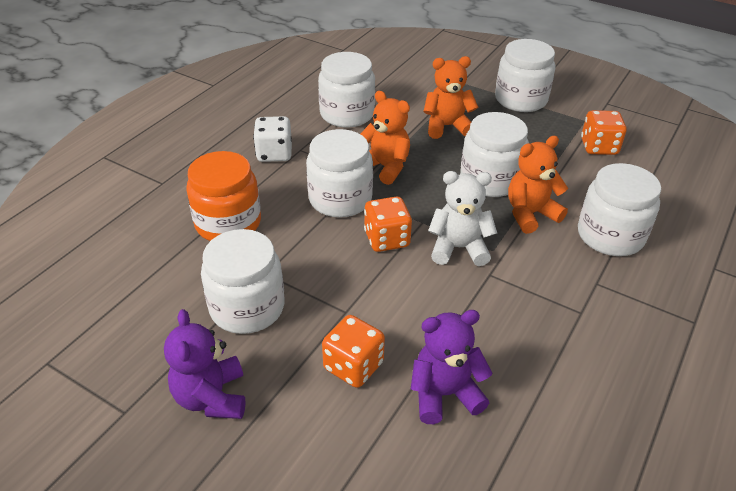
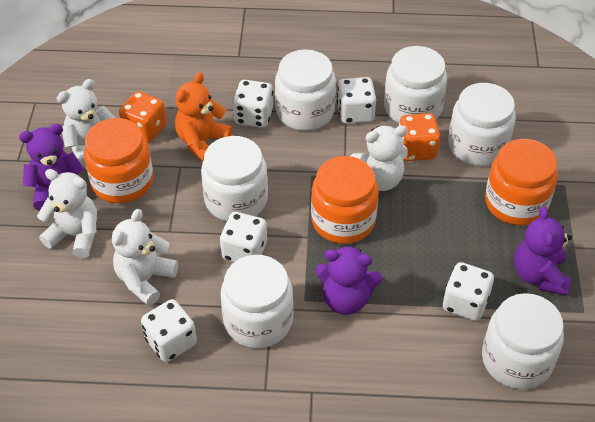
orange dice: 3 -> 2
orange jar: 1 -> 3
orange teddy bear: 3 -> 1
purple teddy bear: 2 -> 3
white dice: 1 -> 5
white teddy bear: 1 -> 4

